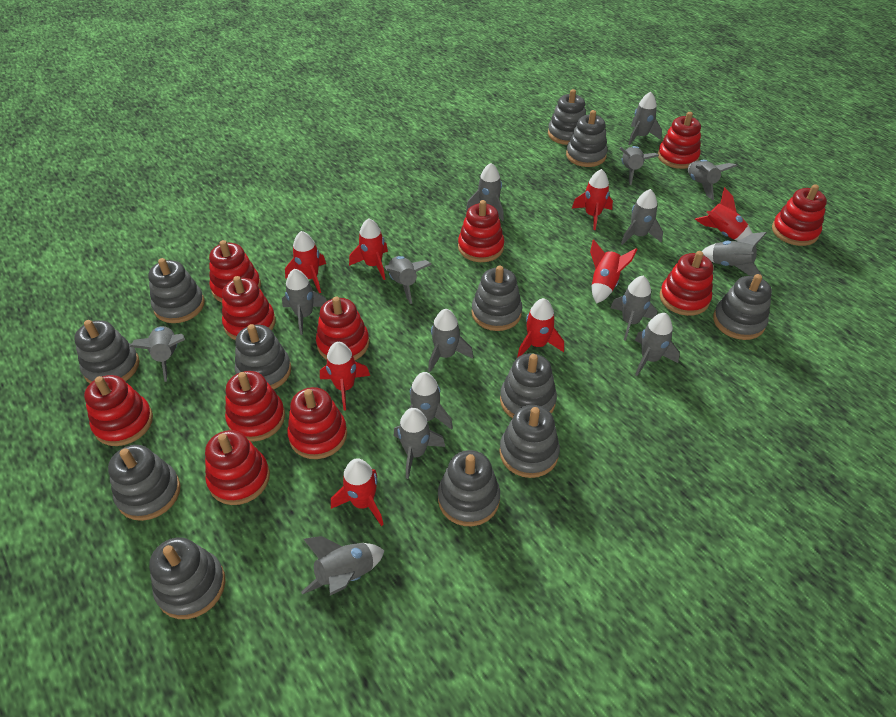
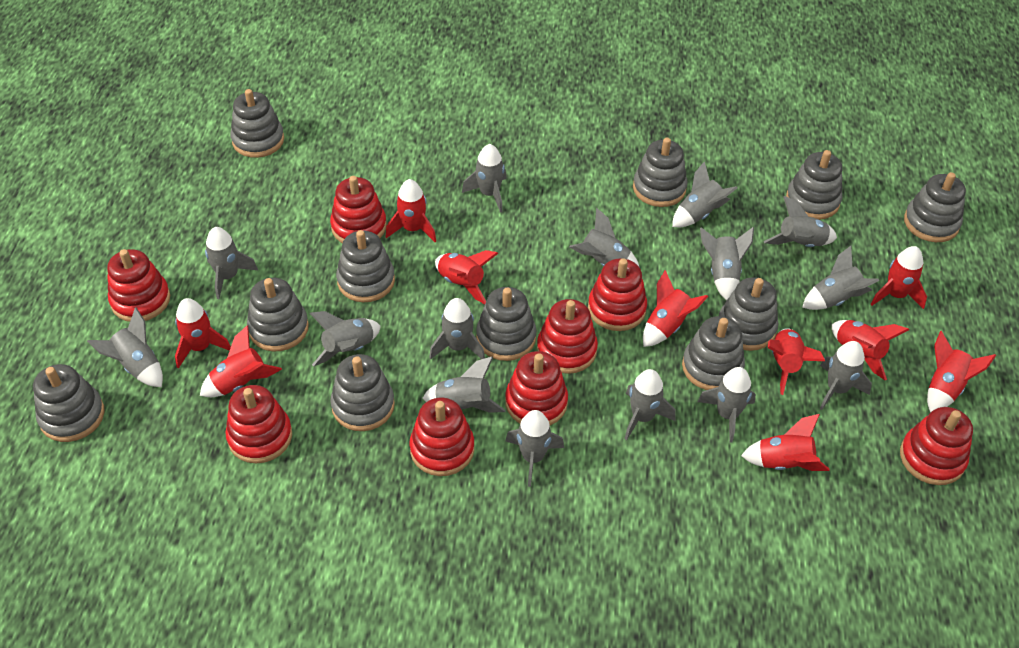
grey stacking toy: 12 -> 11
red rocket: 8 -> 10
red stacking toy: 11 -> 8

